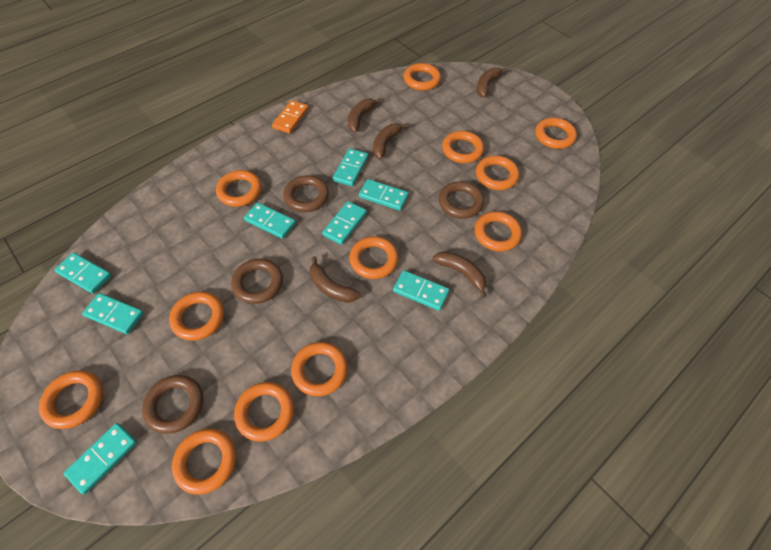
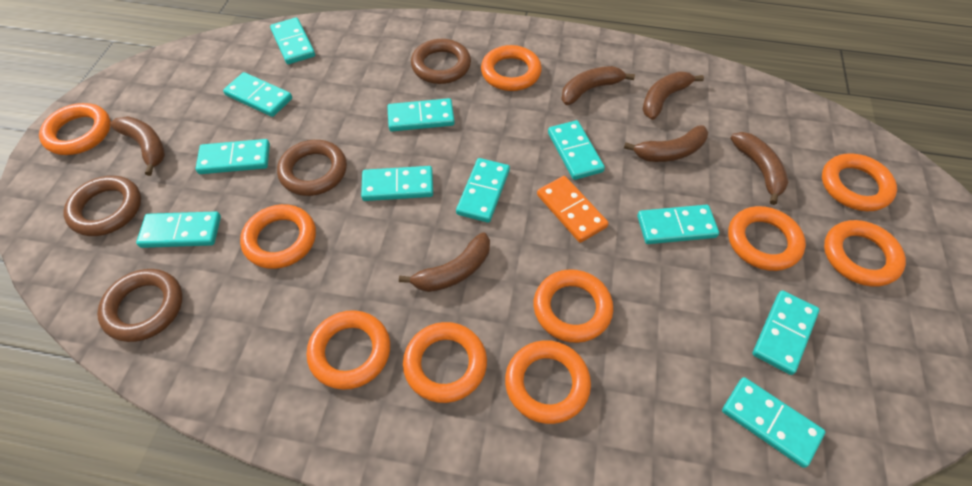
brown banana: 5 -> 6
orange ring: 12 -> 10
turquoise domino: 8 -> 11

